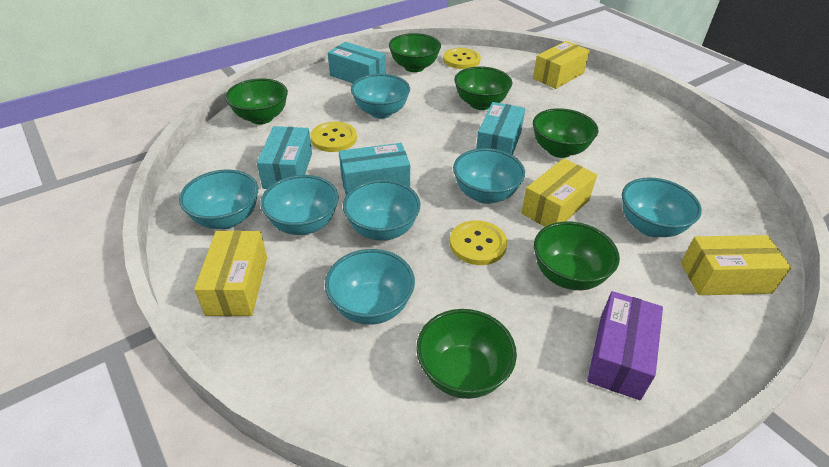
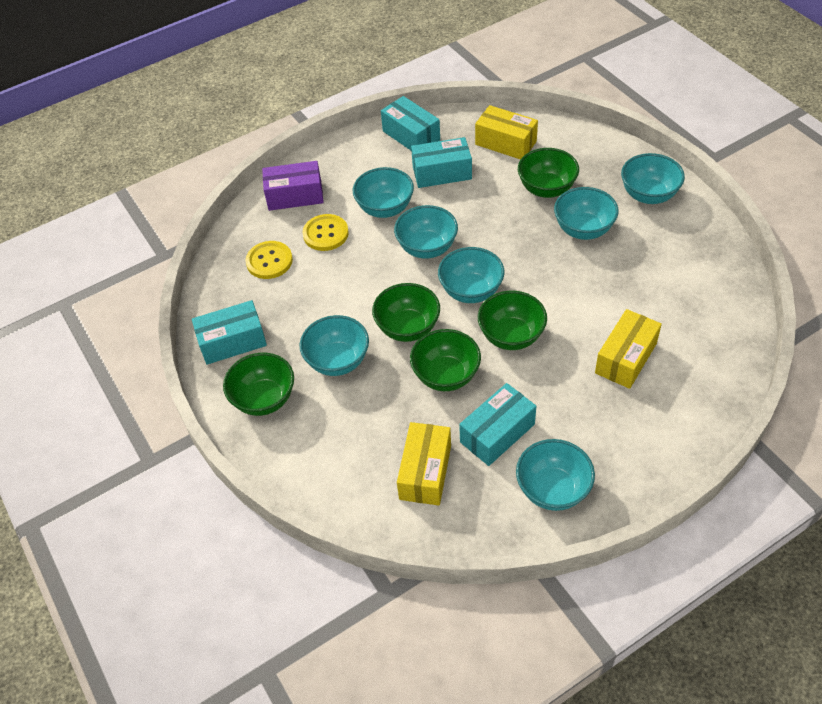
green bowl: 6 -> 5
yellow box: 4 -> 3
yellow button: 3 -> 2

